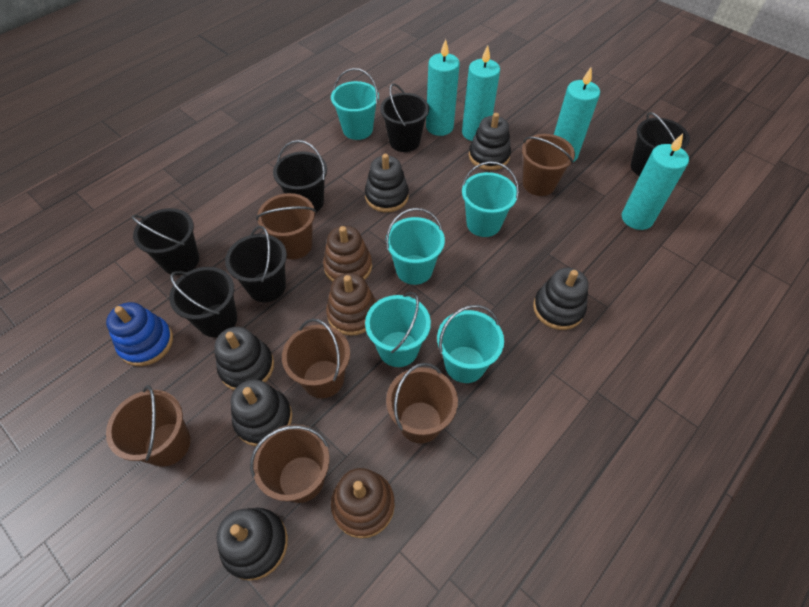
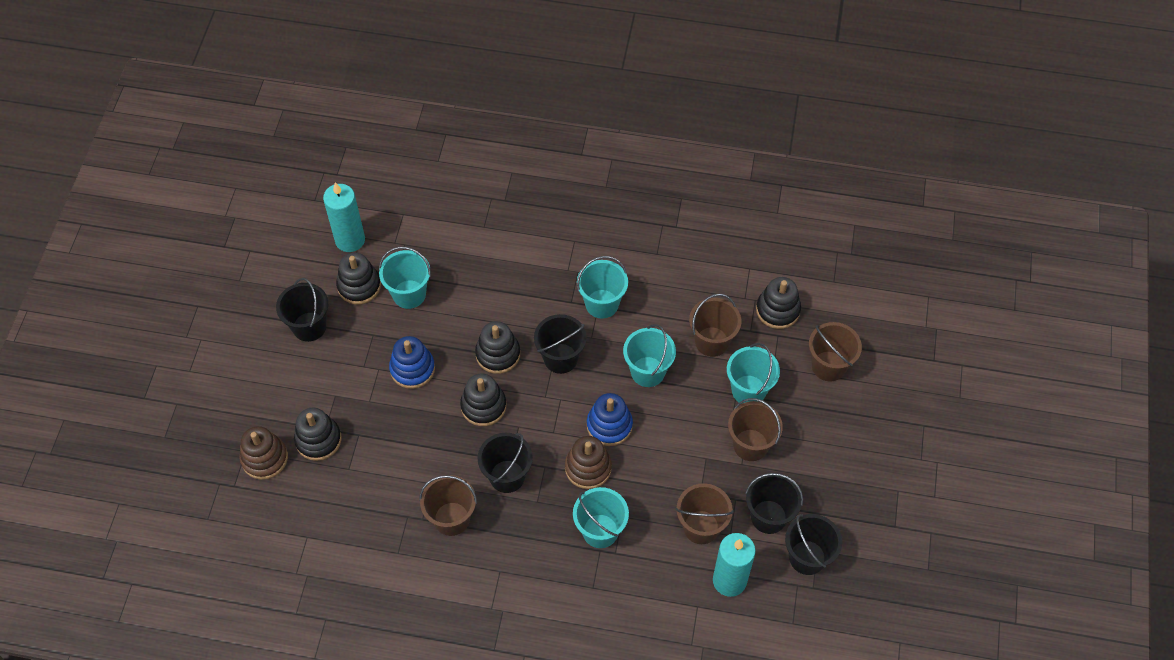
black bucket: 6 -> 5
black stacking toy: 6 -> 5
blue stacking toy: 1 -> 2
brown bucket: 6 -> 5
brown stacking toy: 3 -> 2
turquoise candle: 4 -> 2

